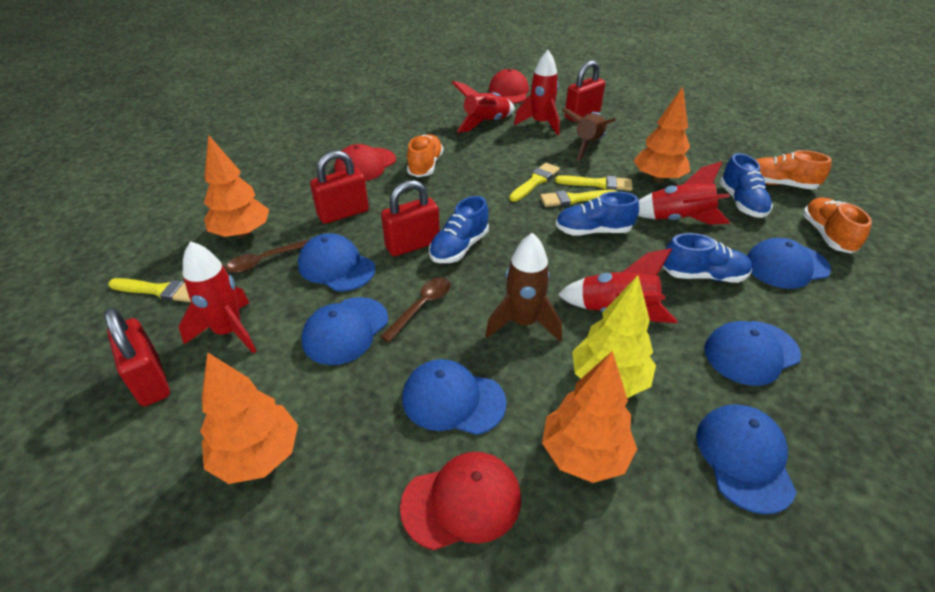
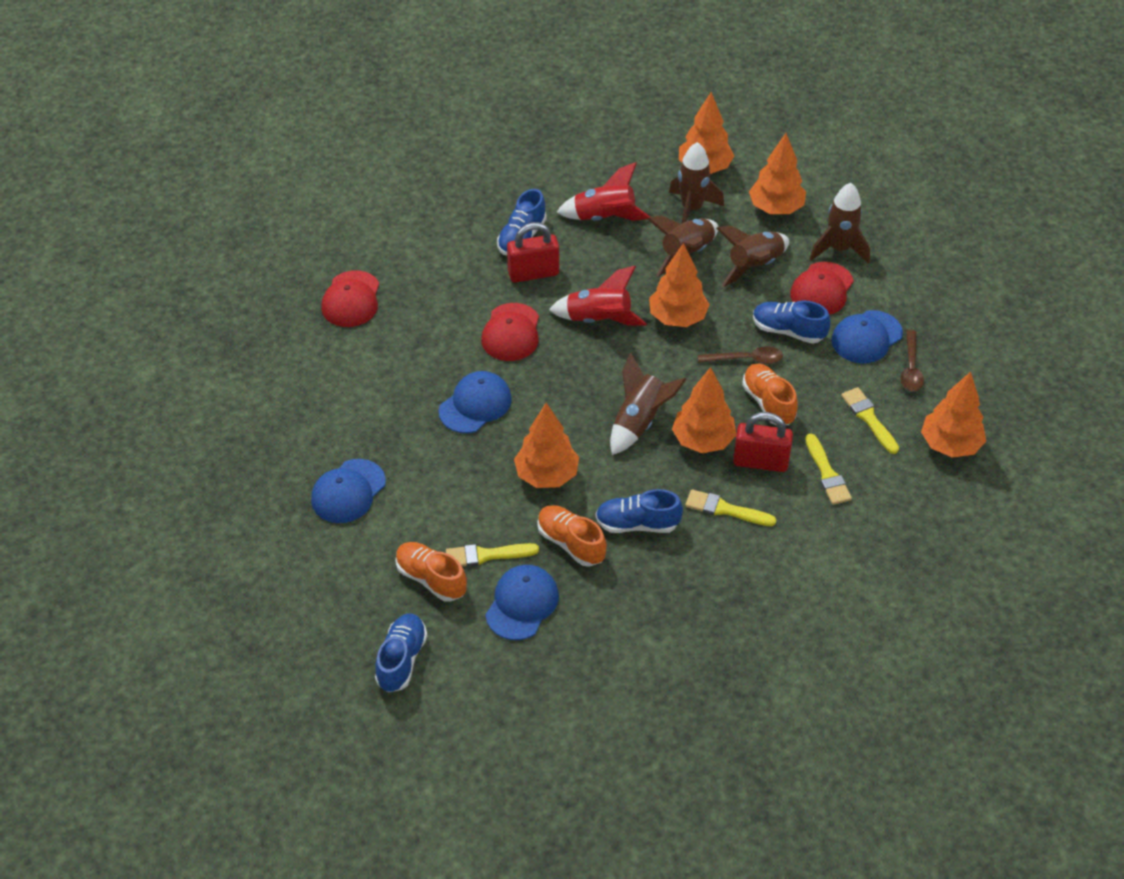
blue cap: 6 -> 4
brown rocket: 2 -> 5
orange tree: 4 -> 6
red padlock: 4 -> 2
red rocket: 5 -> 2
yellow tree: 1 -> 0

